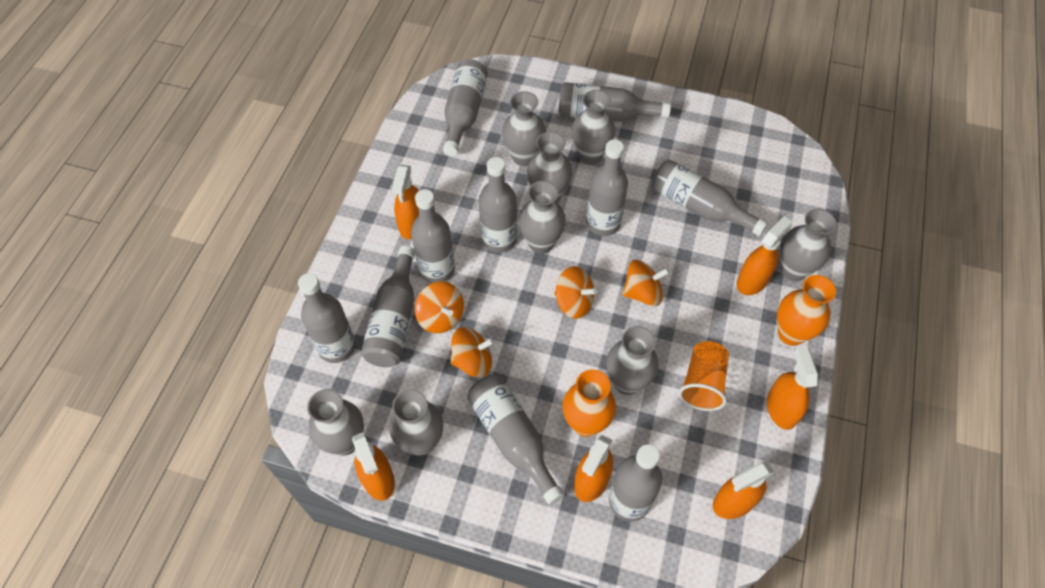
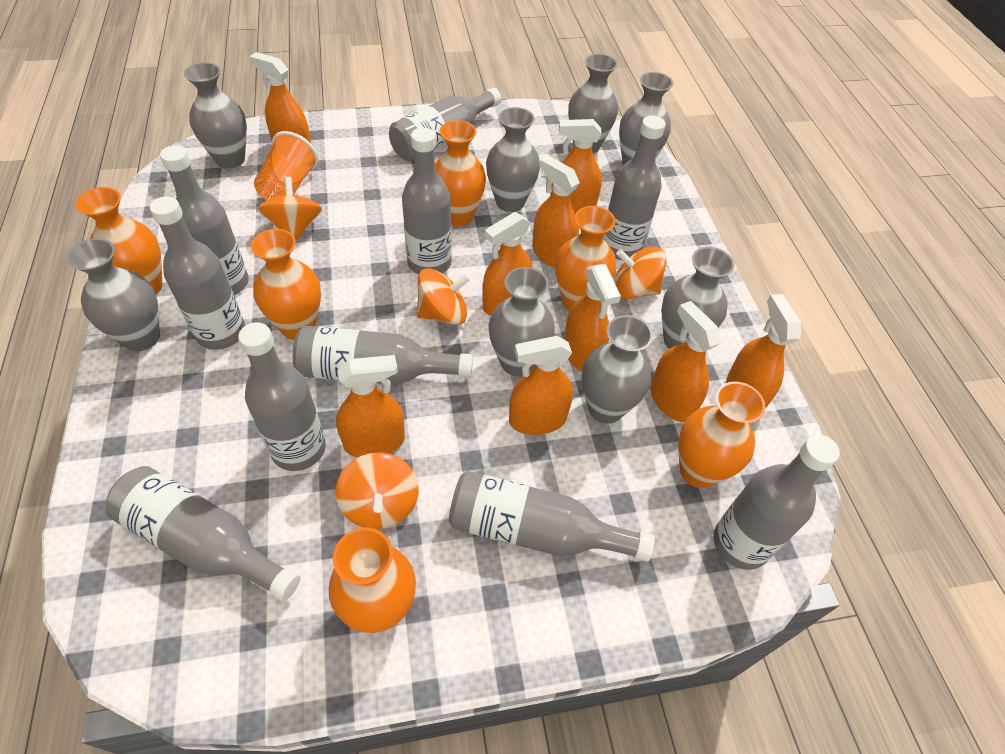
orange spray bottle: 6 -> 9
orange vase: 2 -> 6

